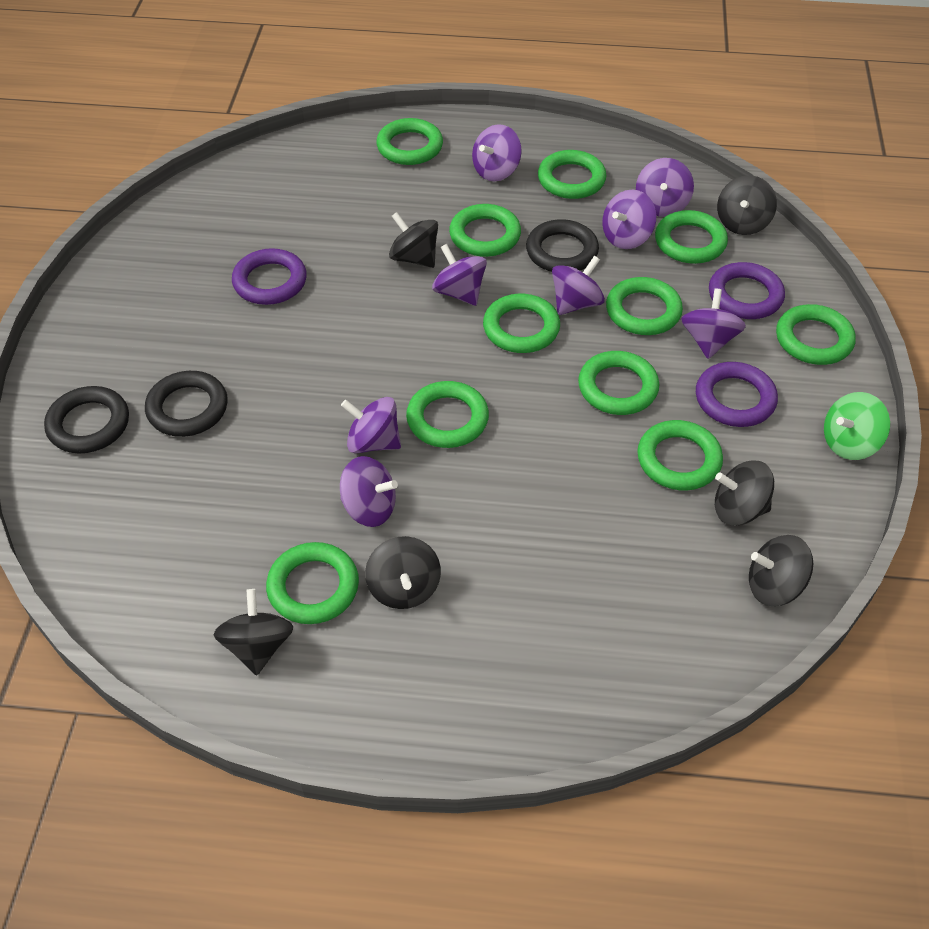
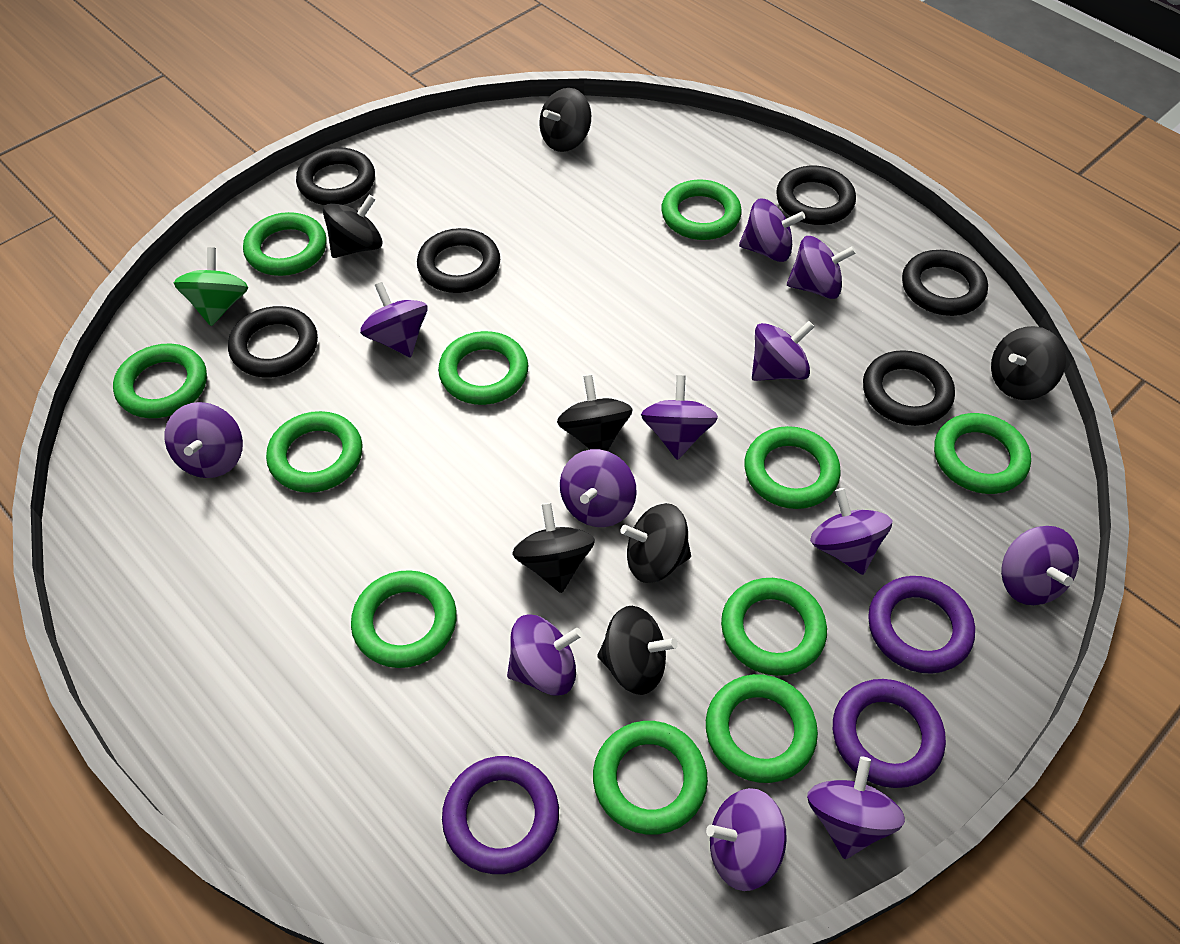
black ring: 3 -> 6
black spinning top: 6 -> 7
purple spinning top: 8 -> 12

